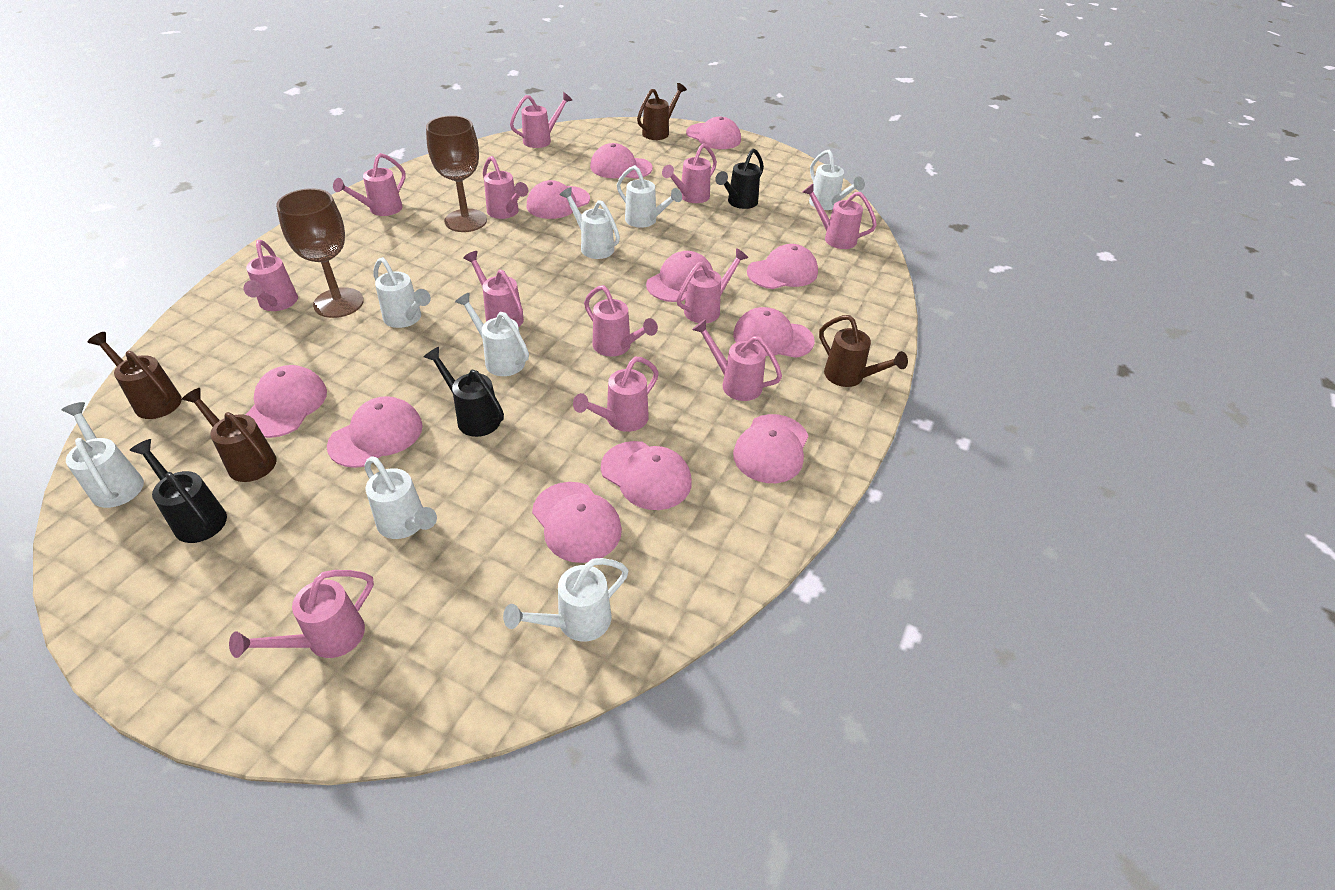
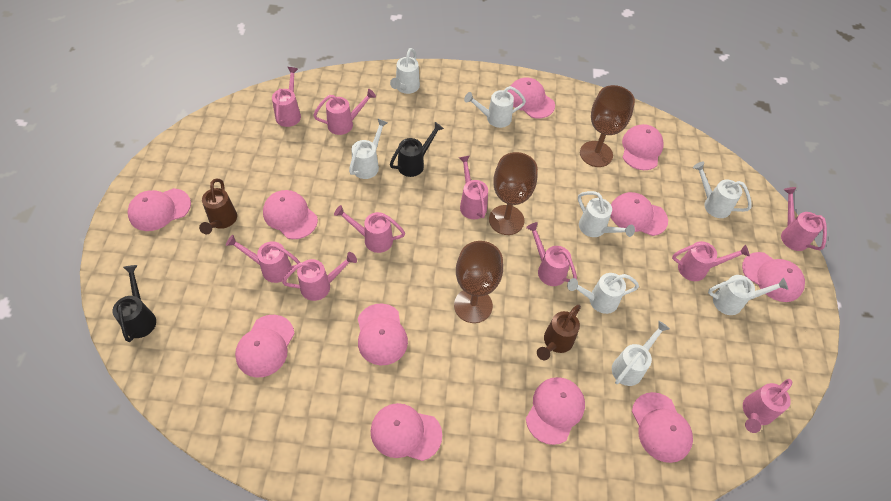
black watering can: 3 -> 2
brown goblet: 2 -> 3
brown watering can: 4 -> 2
pink watering can: 12 -> 10

